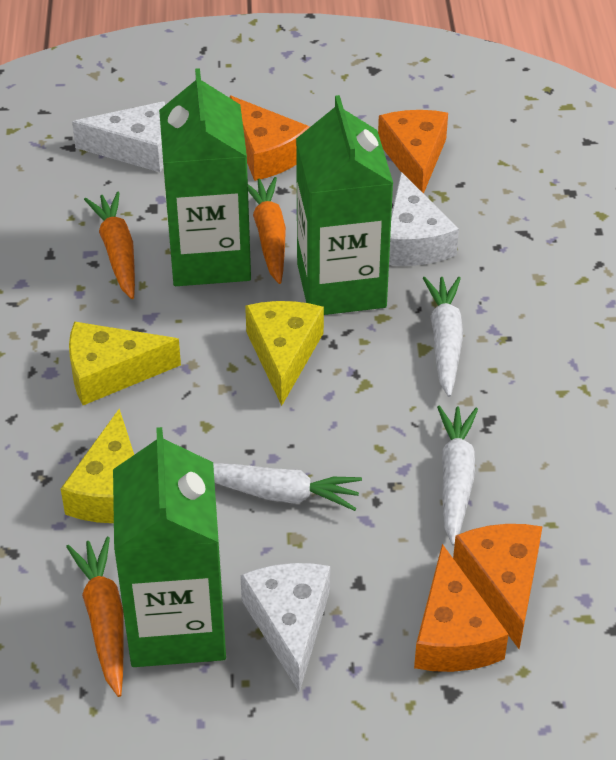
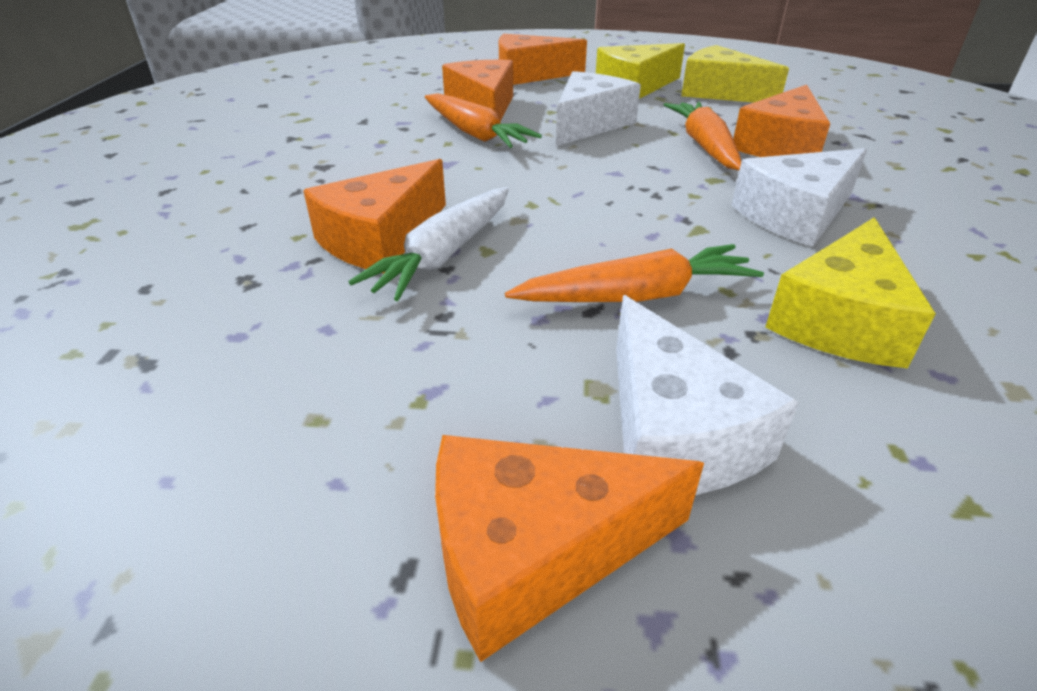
green carton: 3 -> 0
orange cheese: 4 -> 5
white carrot: 3 -> 1

